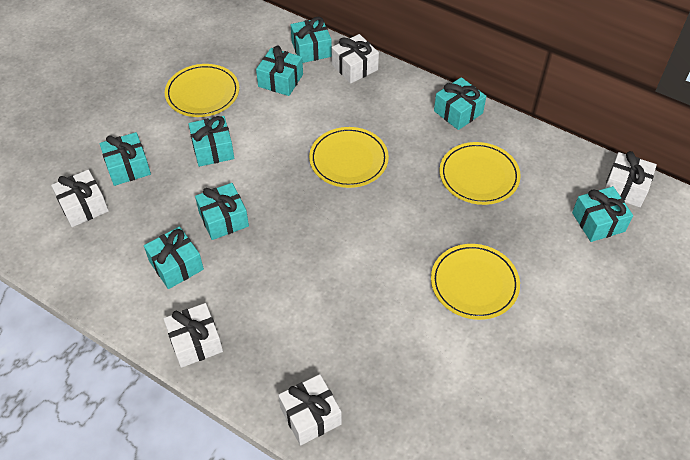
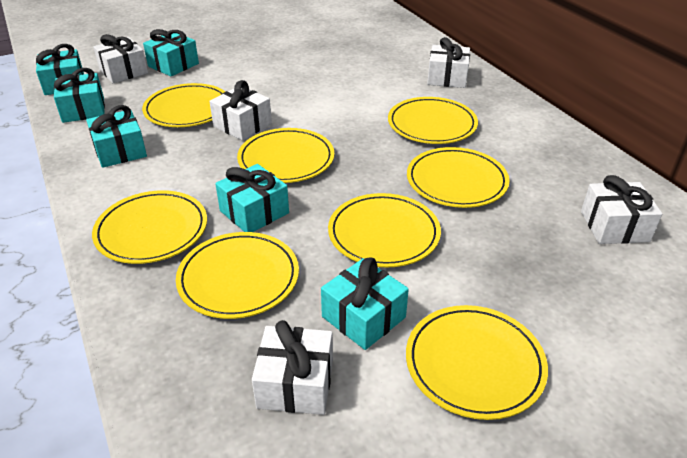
turquoise gift: 8 -> 6
yellow plate: 4 -> 8

